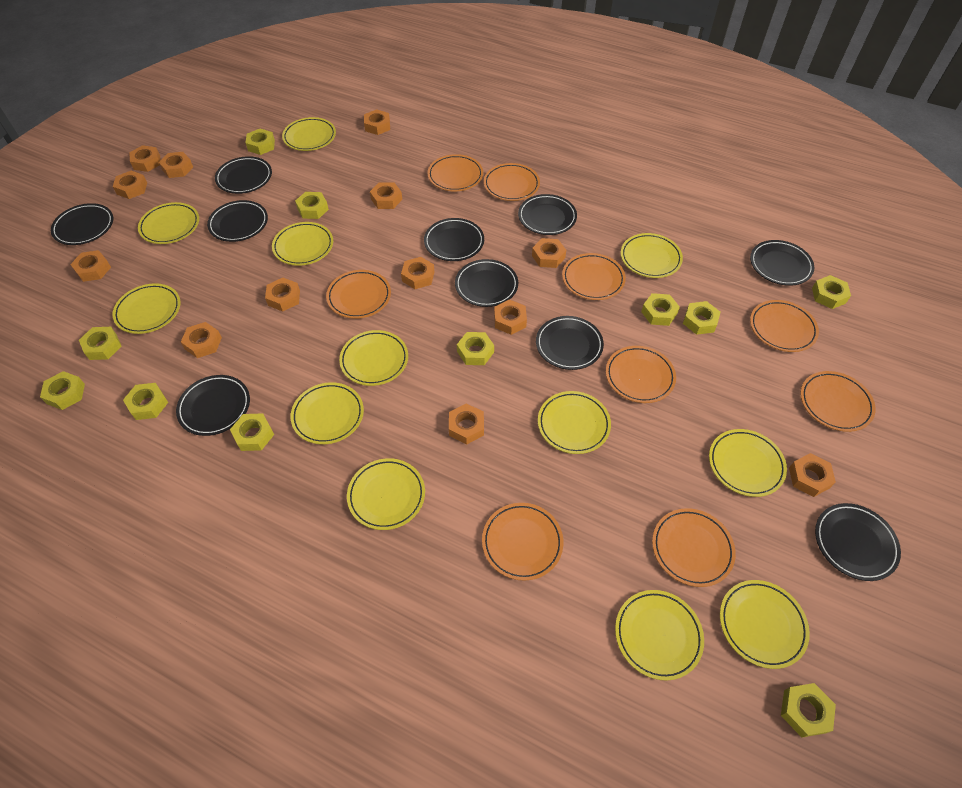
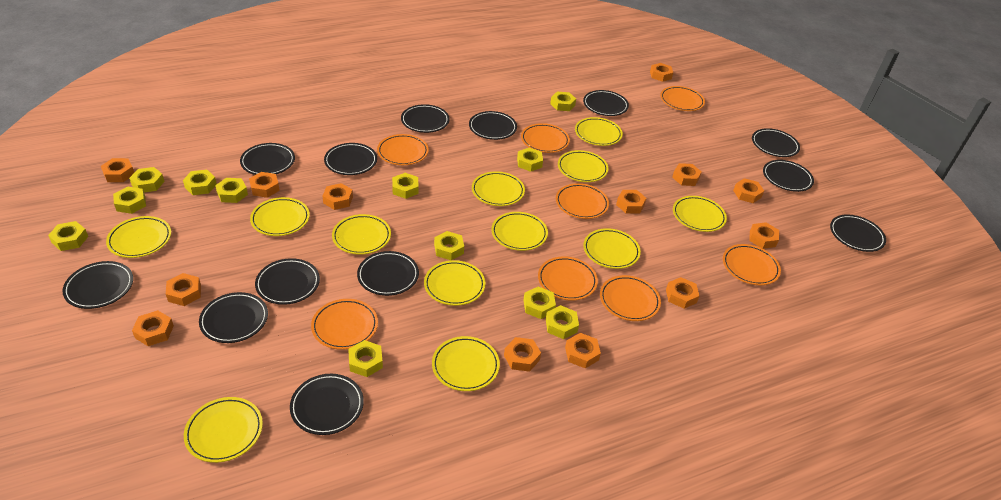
black plate: 10 -> 13
orange plate: 9 -> 8
yellow nut: 11 -> 12

